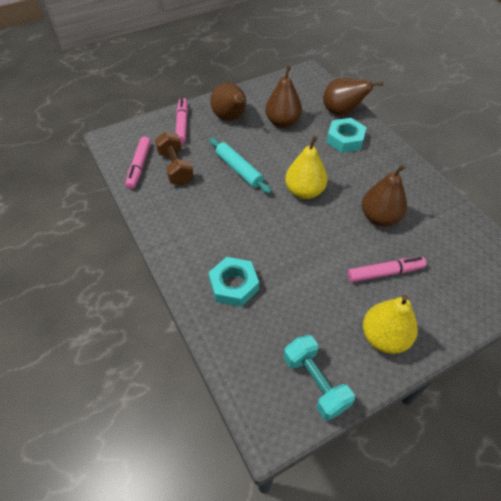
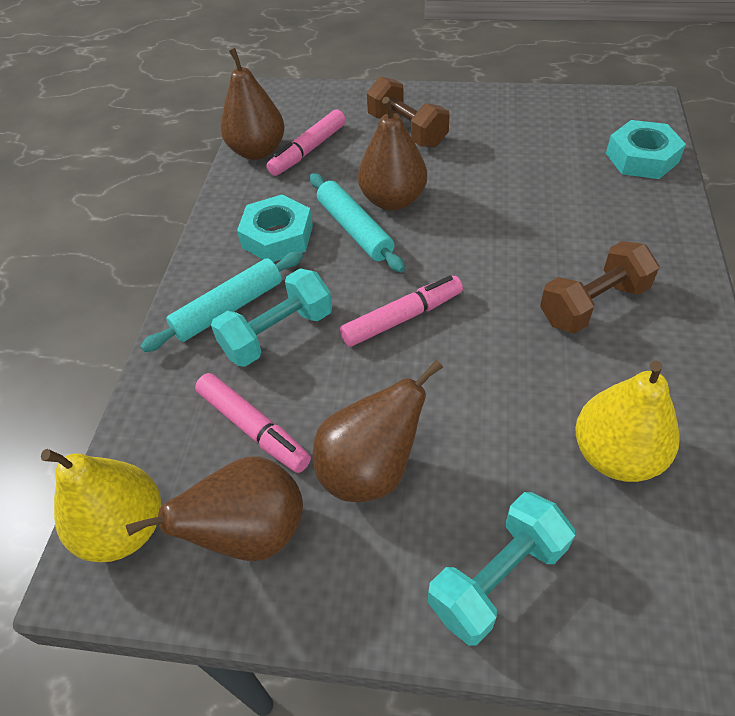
brown dumbbell: 1 -> 2
turquoise dumbbell: 1 -> 2
turquoise rolling pin: 1 -> 2

